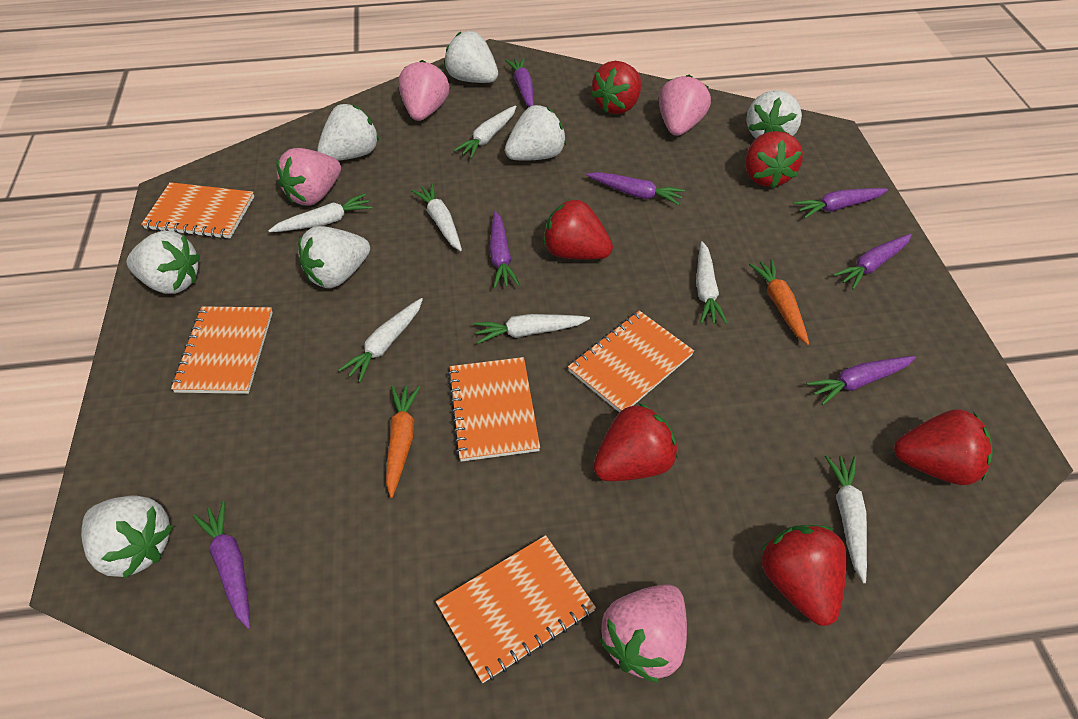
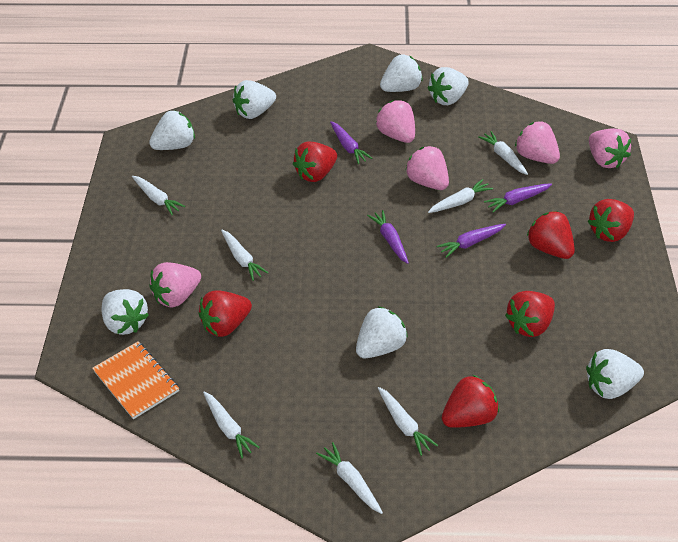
orange carrot: 2 -> 0
orange notebook: 5 -> 1
pink strawberry: 4 -> 5
purple carrot: 7 -> 4

